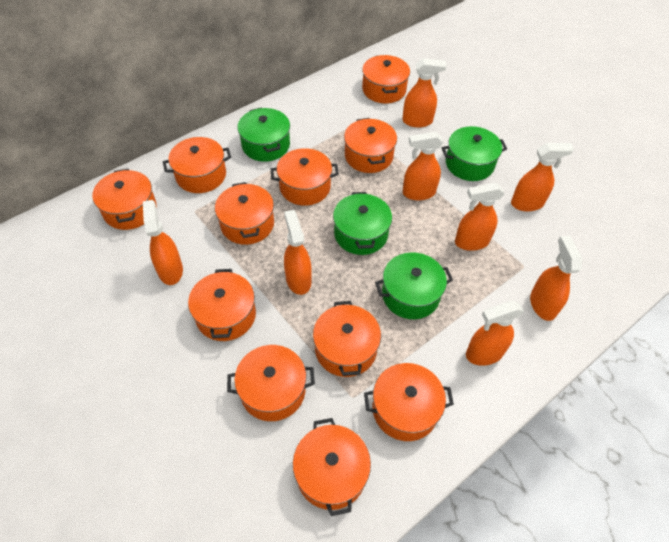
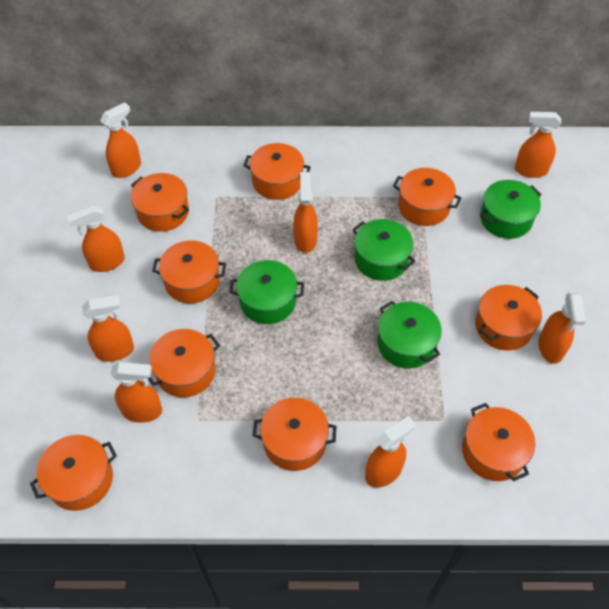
orange pot: 11 -> 9

